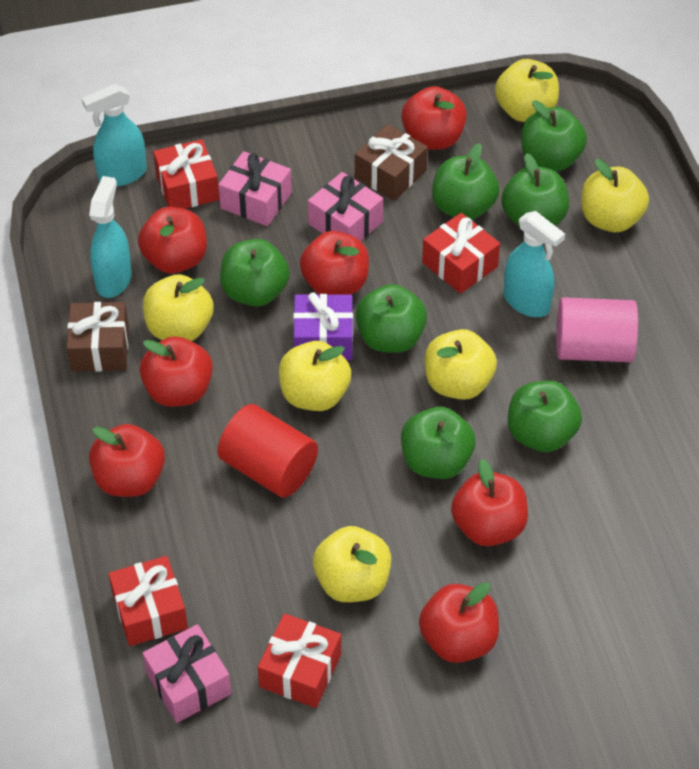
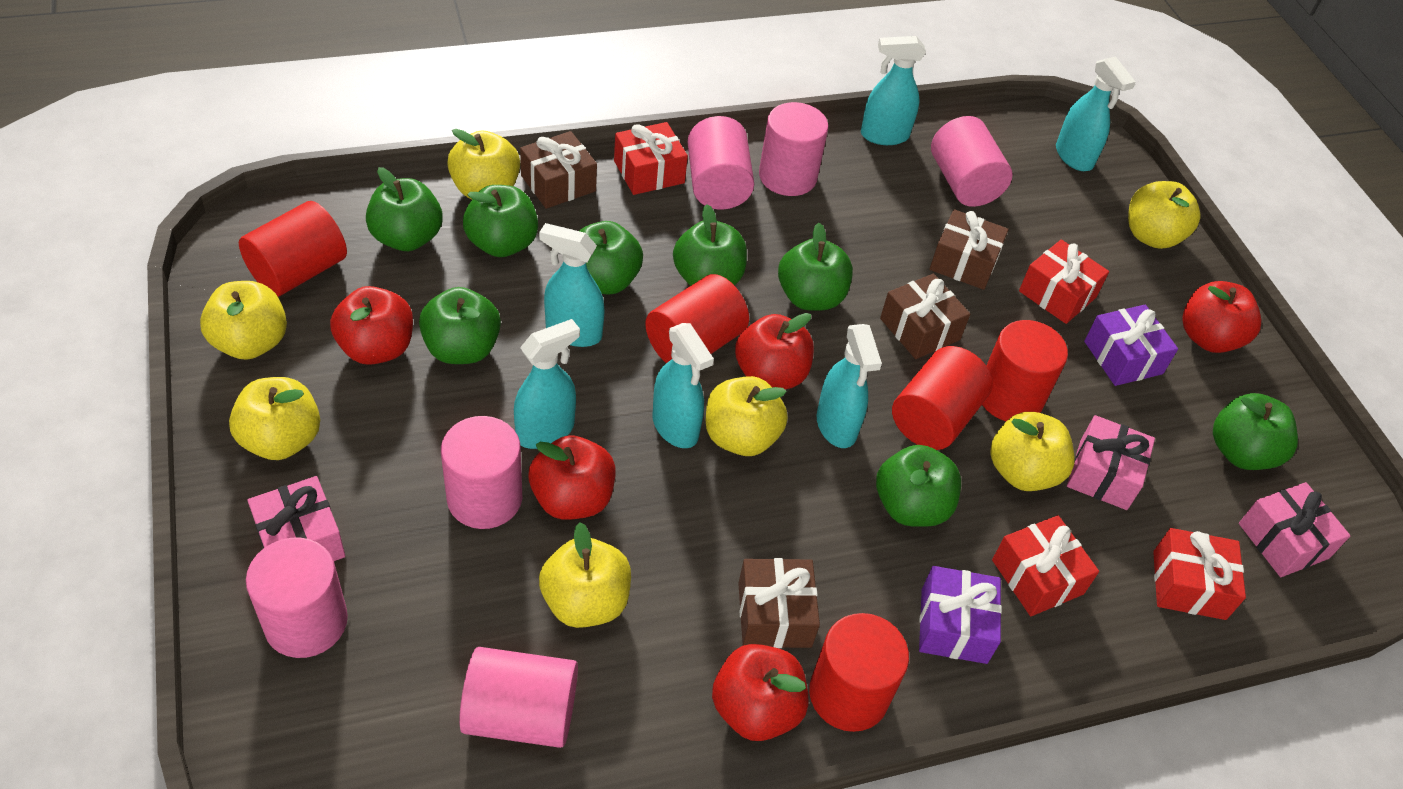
brown gift: 2 -> 4
green apple: 7 -> 8
pink cylinder: 1 -> 6
purple gift: 1 -> 2
red apple: 7 -> 5
red cylinder: 1 -> 5
turquoise spray bottle: 3 -> 6
yellow apple: 6 -> 7

